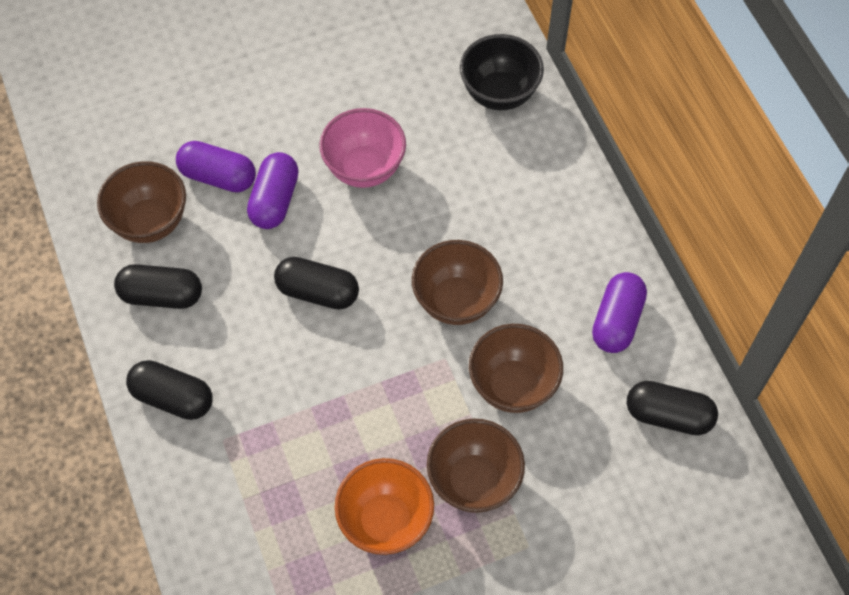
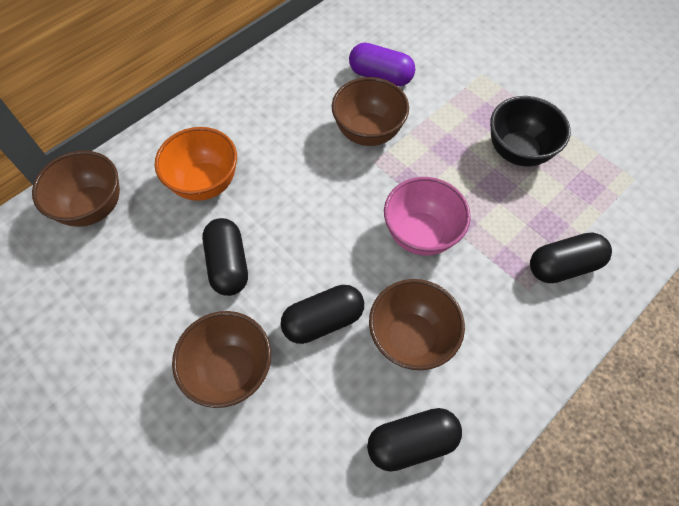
purple capsule: 3 -> 1

